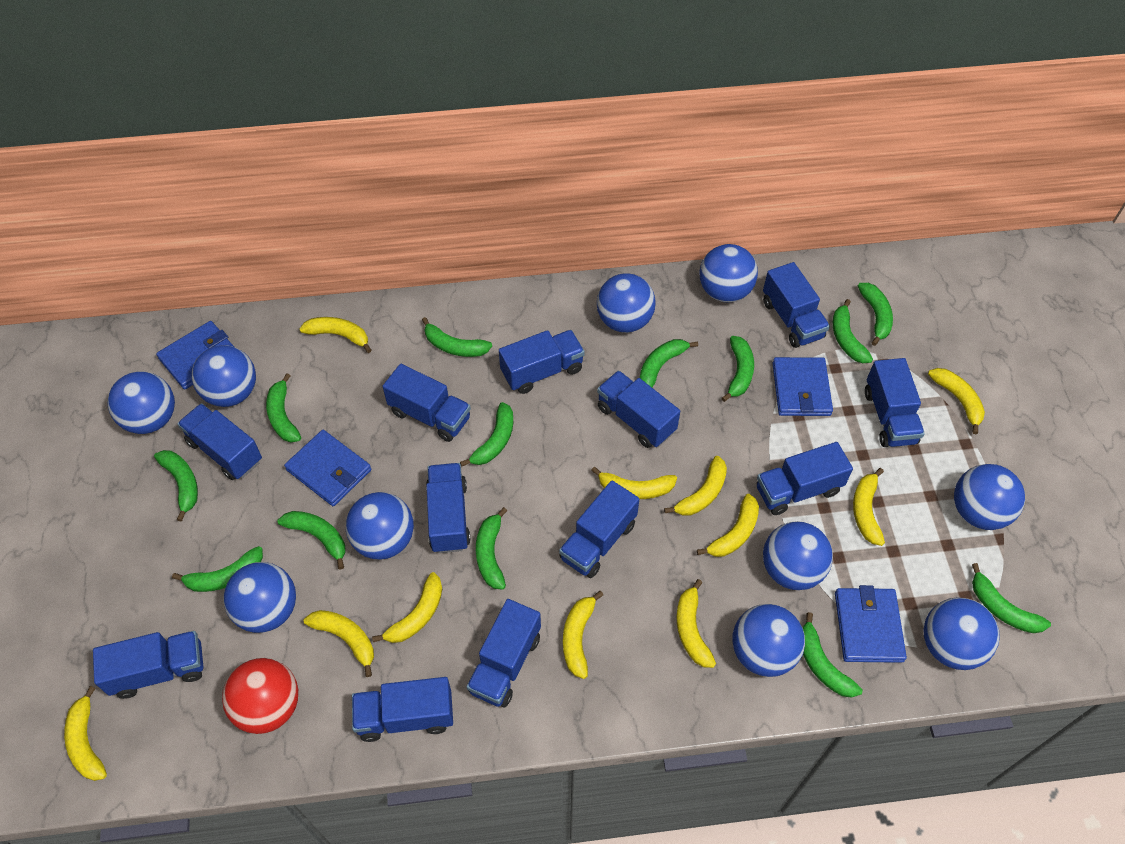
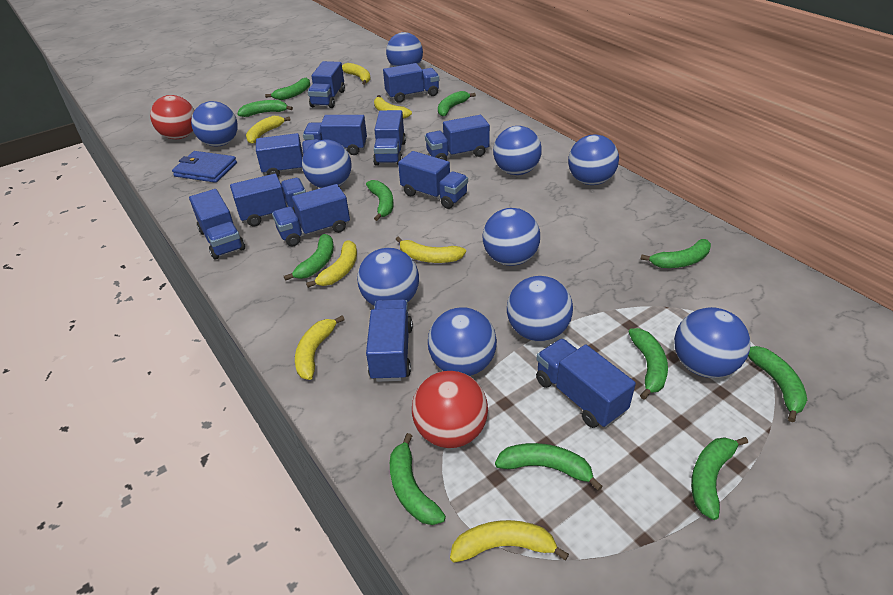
blue wallet: 4 -> 1
green banana: 13 -> 11
red ball: 1 -> 2
yellow banana: 11 -> 7

